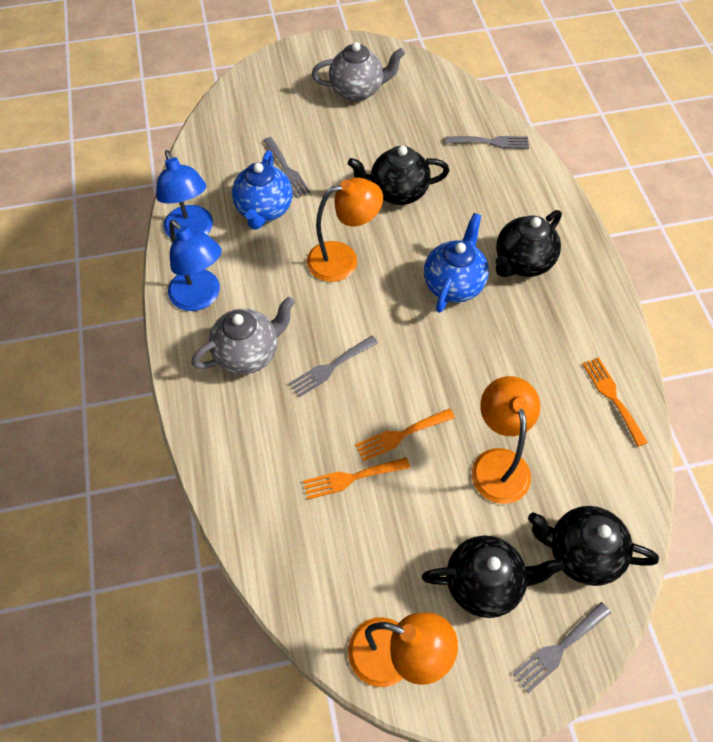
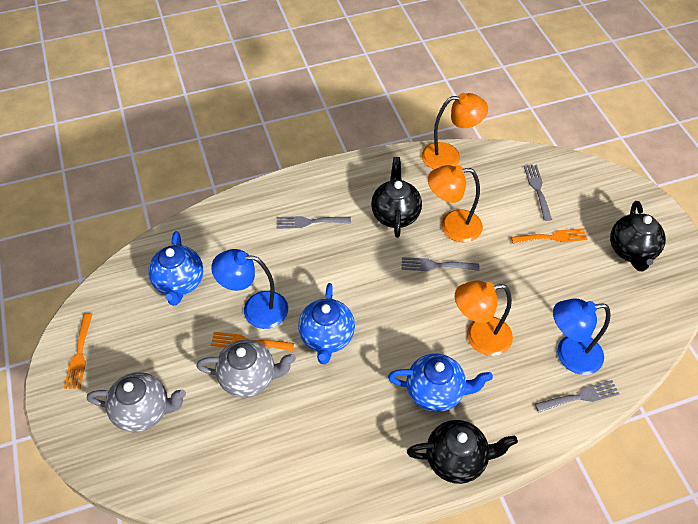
black teapot: 4 -> 3
blue teapot: 2 -> 3

